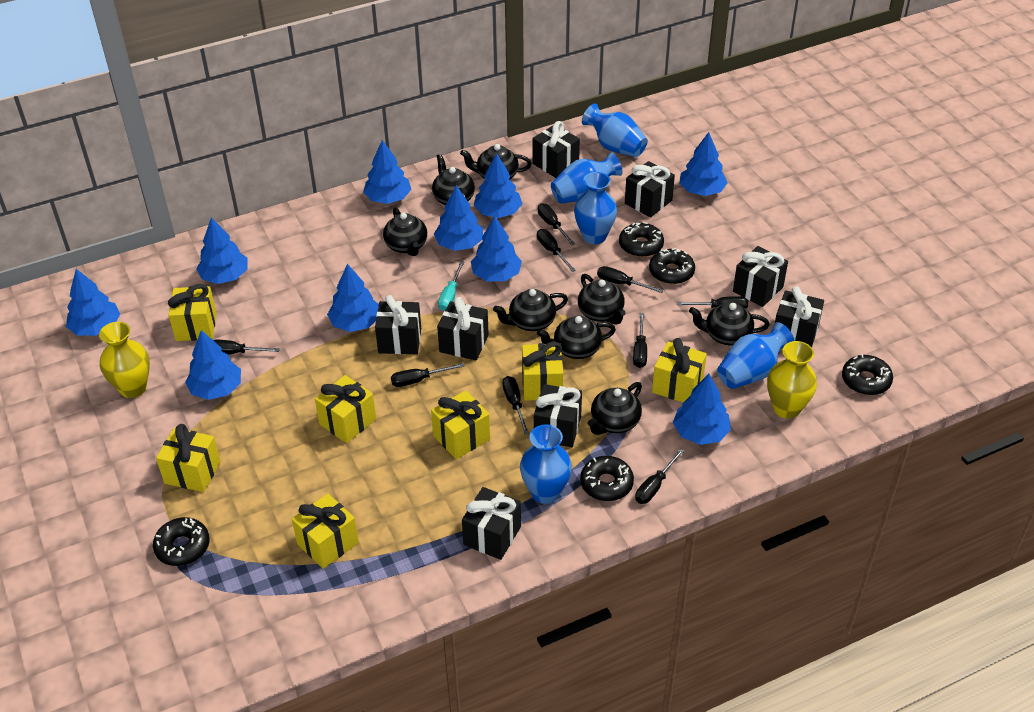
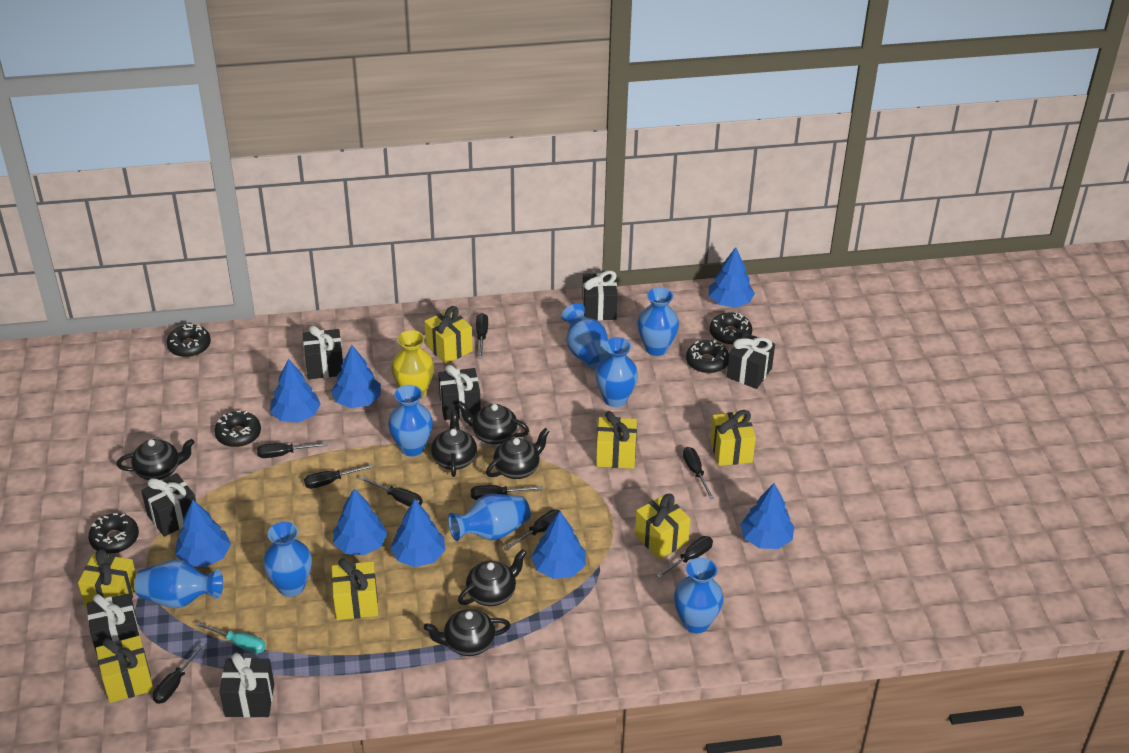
black gift: 8 -> 7
black teapot: 8 -> 6
blue tree: 10 -> 8
blue vase: 5 -> 8
yellow vase: 2 -> 1

